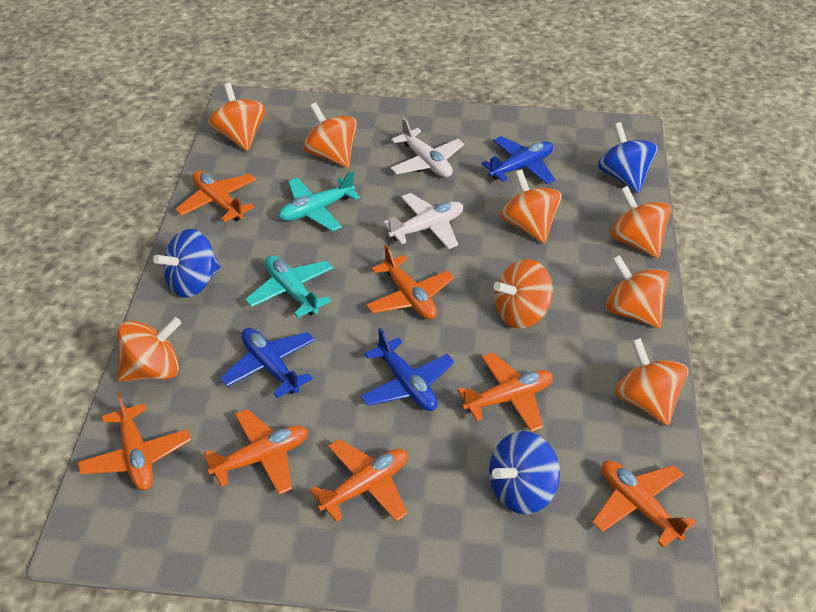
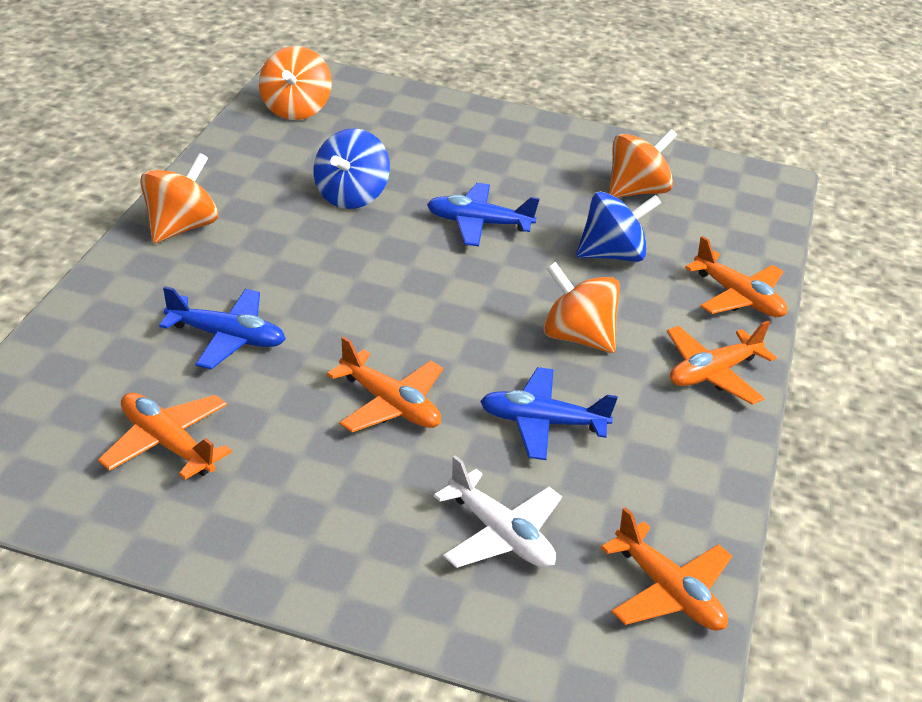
blue spinning top: 3 -> 2
orange plane: 7 -> 5
orange spinning top: 8 -> 4
turquoise plane: 2 -> 0
white plane: 2 -> 1

